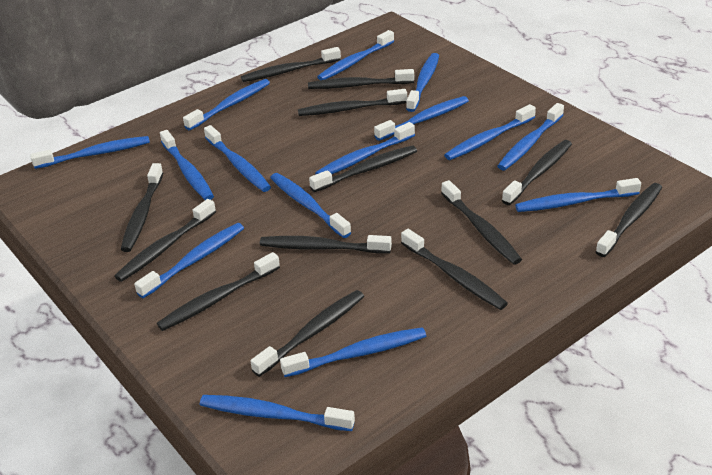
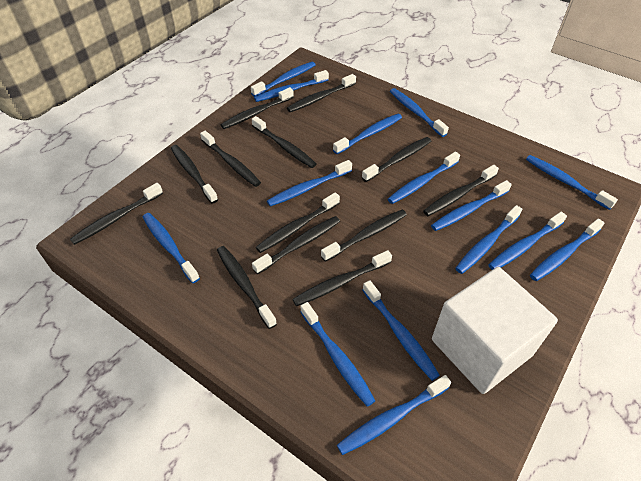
white cube: 0 -> 1

